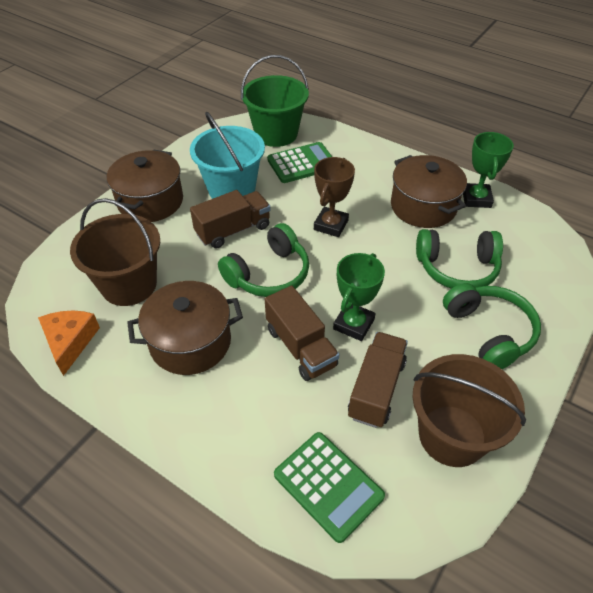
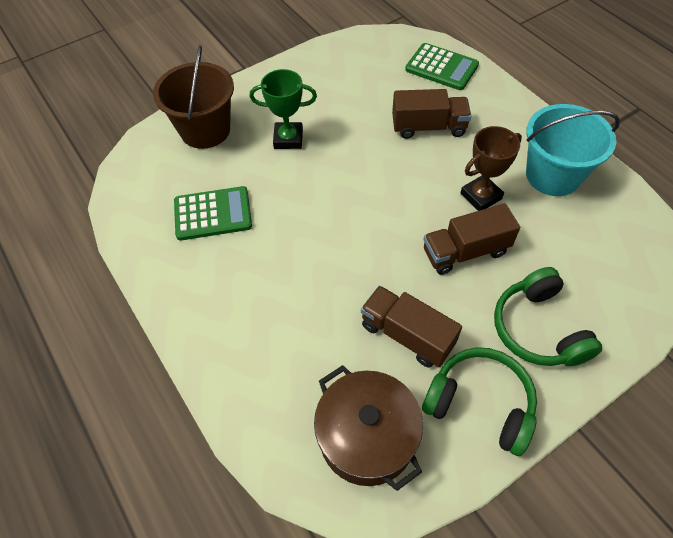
brown bucket: 2 -> 1
brown pot: 3 -> 1
green bucket: 1 -> 0
green headphones: 3 -> 2
green trophy: 2 -> 1
orange cheese: 1 -> 0

